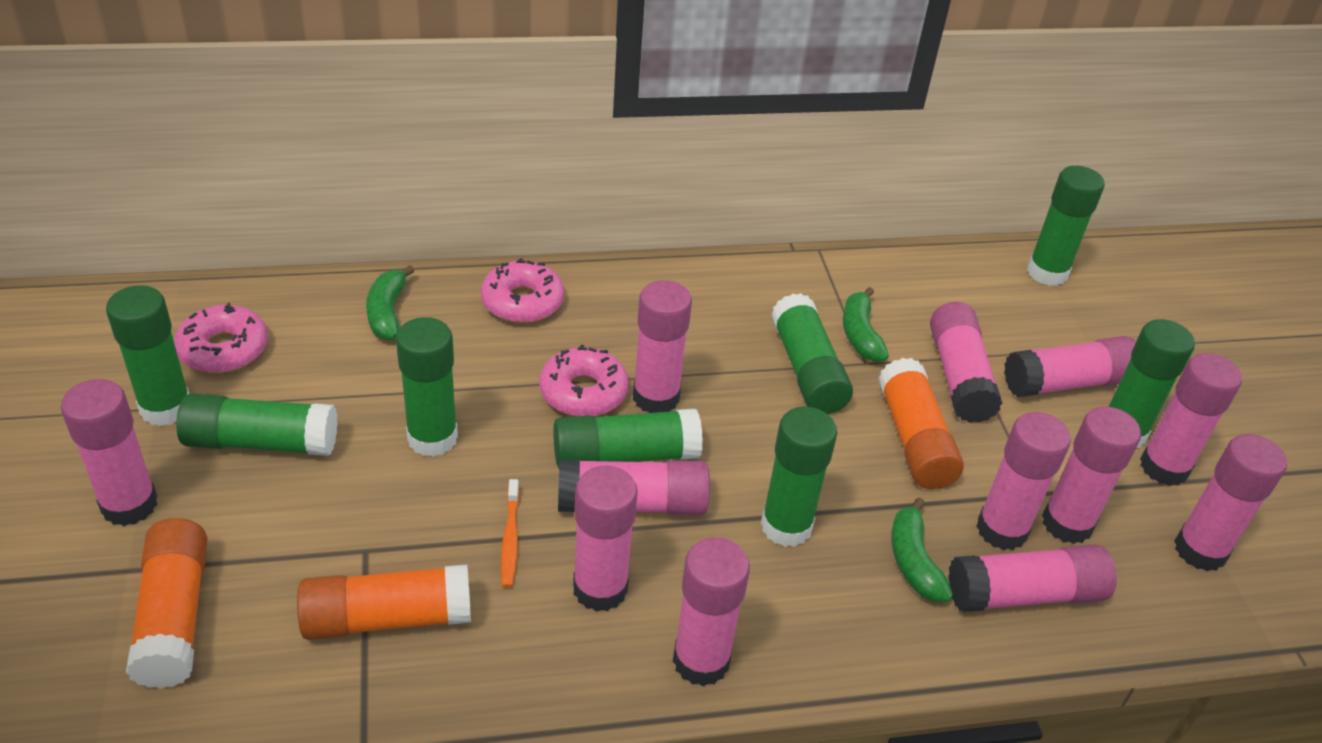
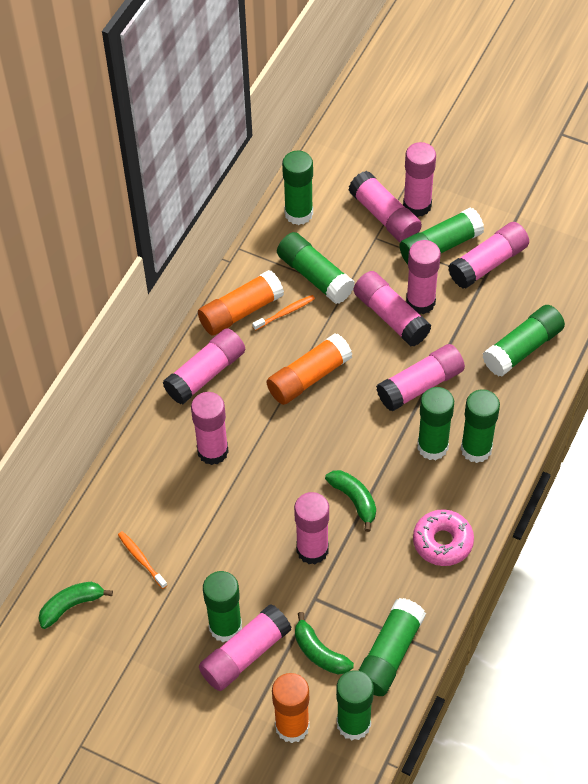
green glue stick: 8 -> 9
orange toothbrush: 1 -> 2
pink donut: 3 -> 1
pink glue stick: 12 -> 10

